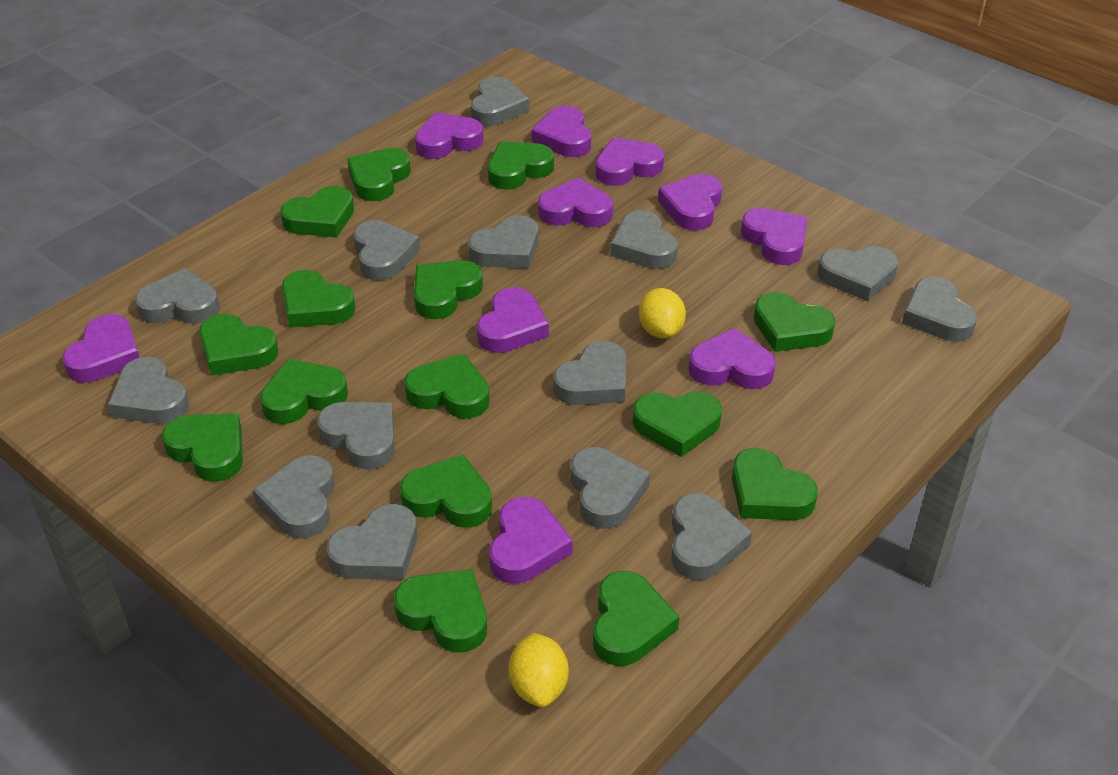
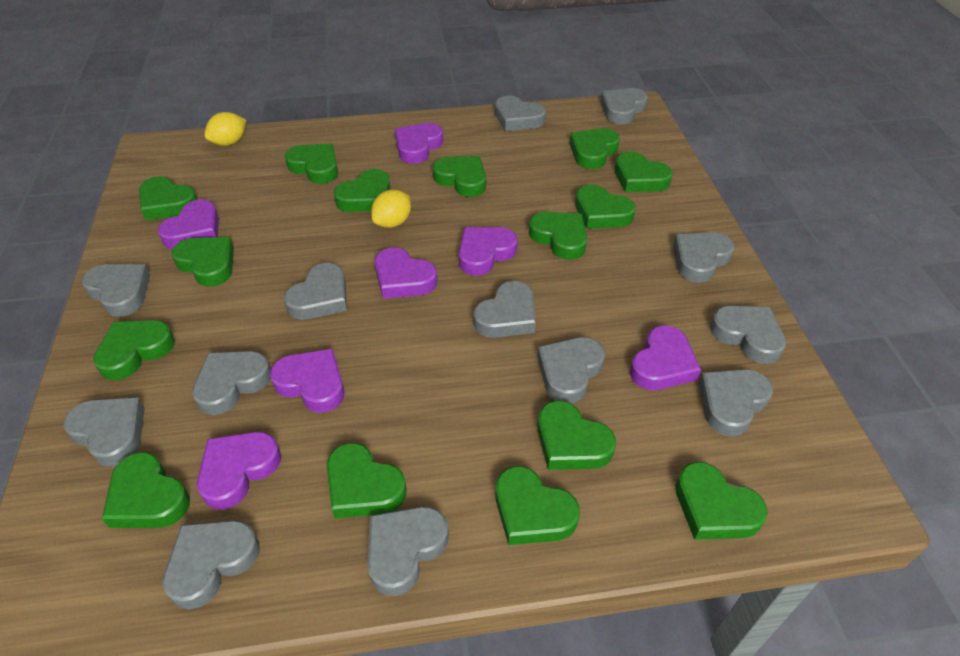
grey heart: 14 -> 13
purple heart: 10 -> 7

